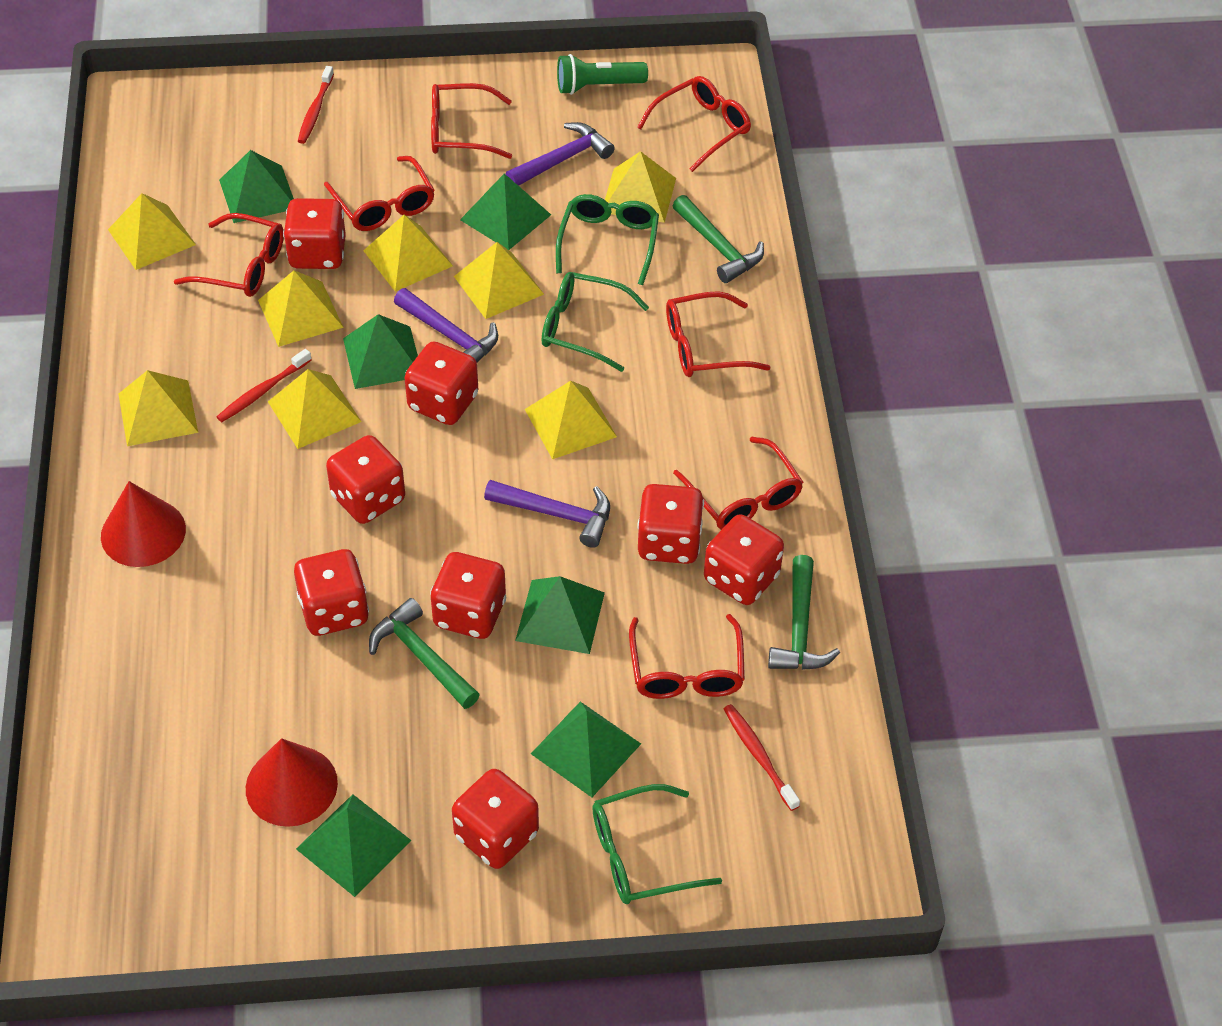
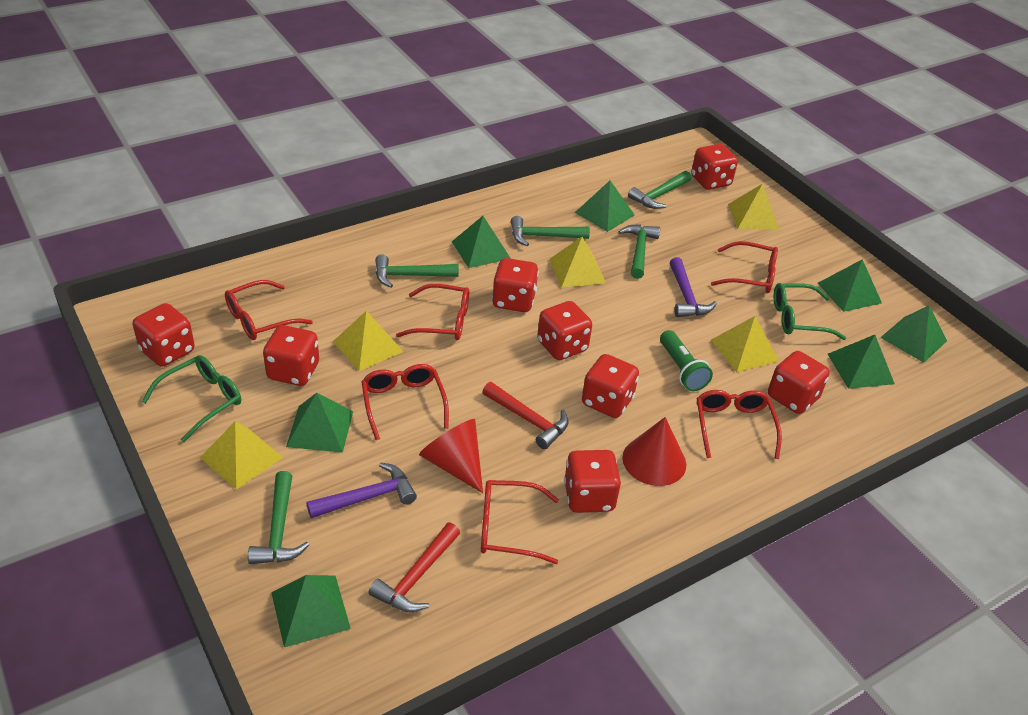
green glasses: 3 -> 2
green hammer: 3 -> 5
green pyramid: 6 -> 7
purple hammer: 3 -> 2
red glasses: 7 -> 6
red hammer: 0 -> 2
red toothbrush: 3 -> 0
yellow pyramid: 8 -> 5

